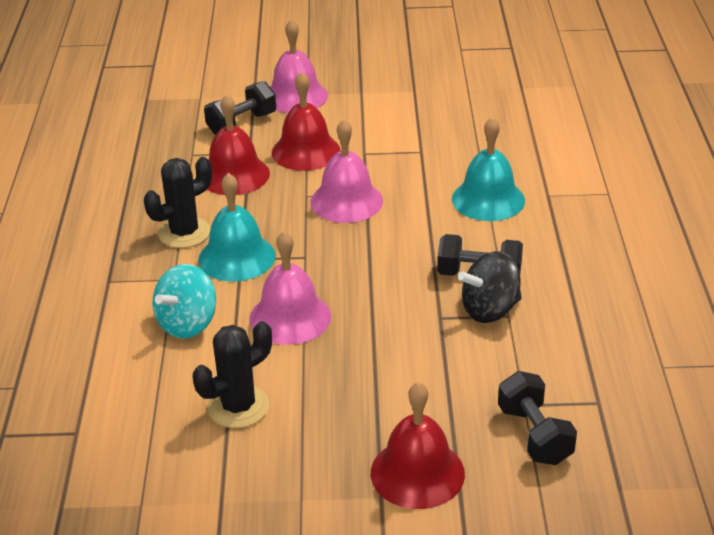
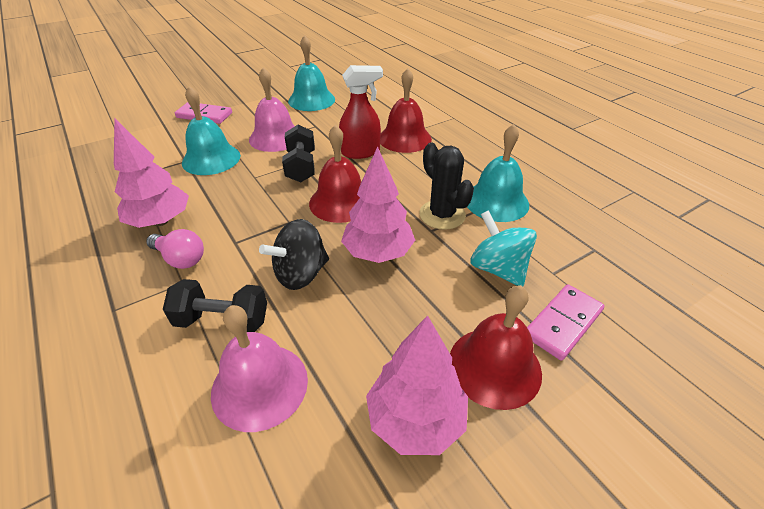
black cactus: 2 -> 1
black dumbbell: 3 -> 2
pink bell: 3 -> 2
pink domino: 0 -> 2
pink light bulb: 0 -> 1
pink tree: 0 -> 3
red spray bottle: 0 -> 1
turquoise bell: 2 -> 3

